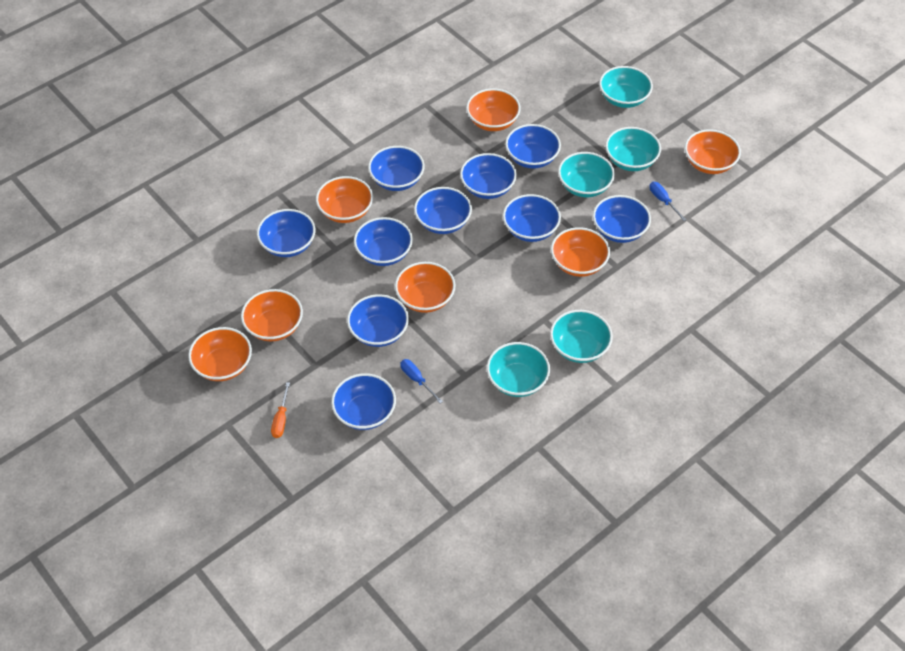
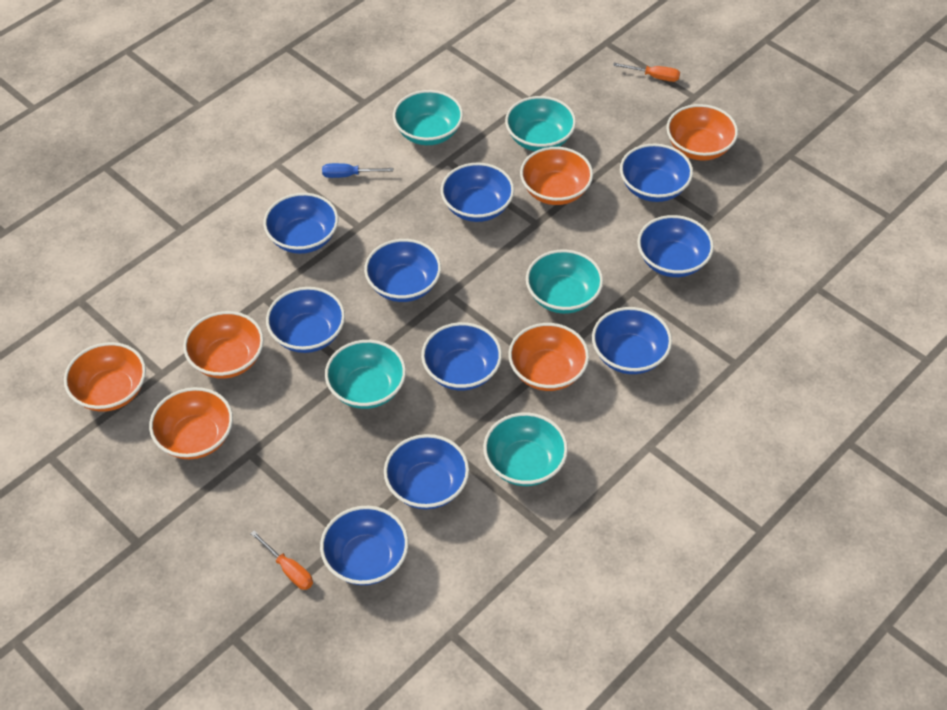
blue screwdriver: 2 -> 1
orange bowl: 7 -> 6
orange screwdriver: 1 -> 2

